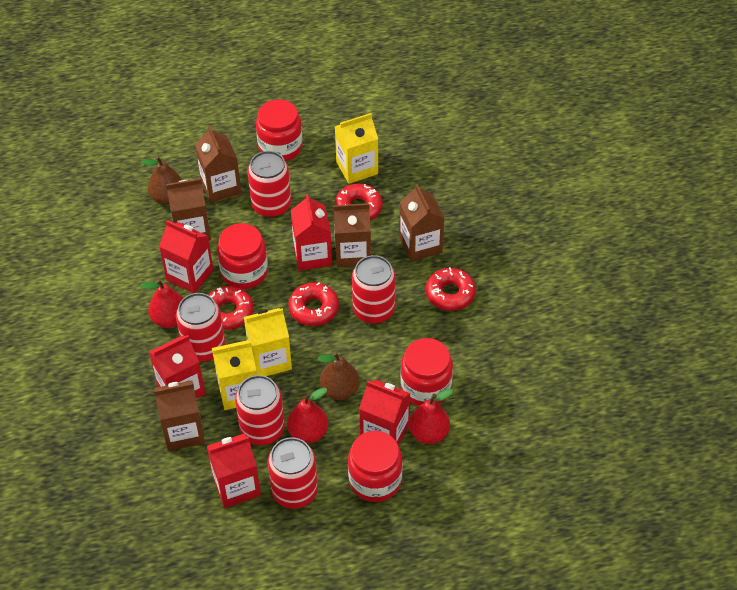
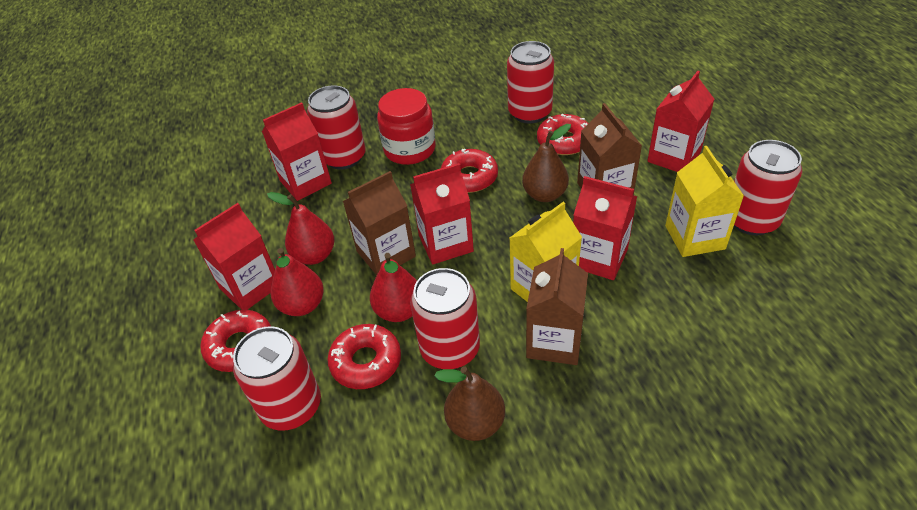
brown carton: 5 -> 3
red jar: 4 -> 1
yellow carton: 3 -> 2

